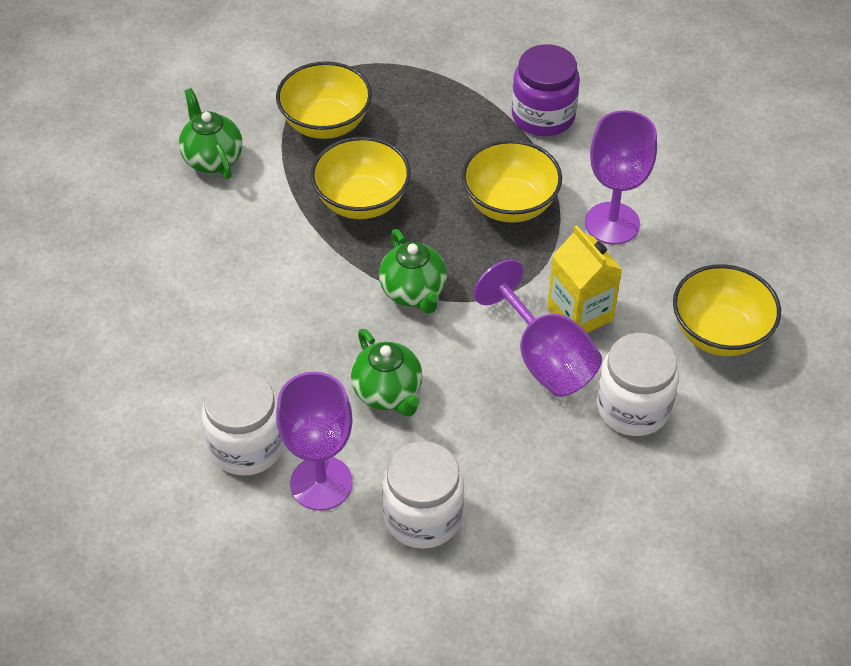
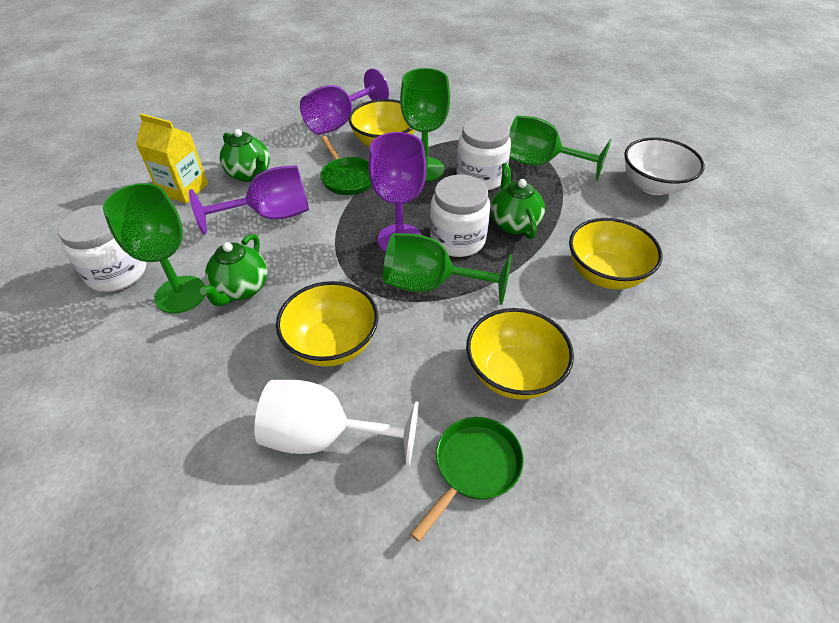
green goblet: 0 -> 4
green pan: 0 -> 2
purple jar: 1 -> 0
white bowl: 0 -> 1
white goblet: 0 -> 1

